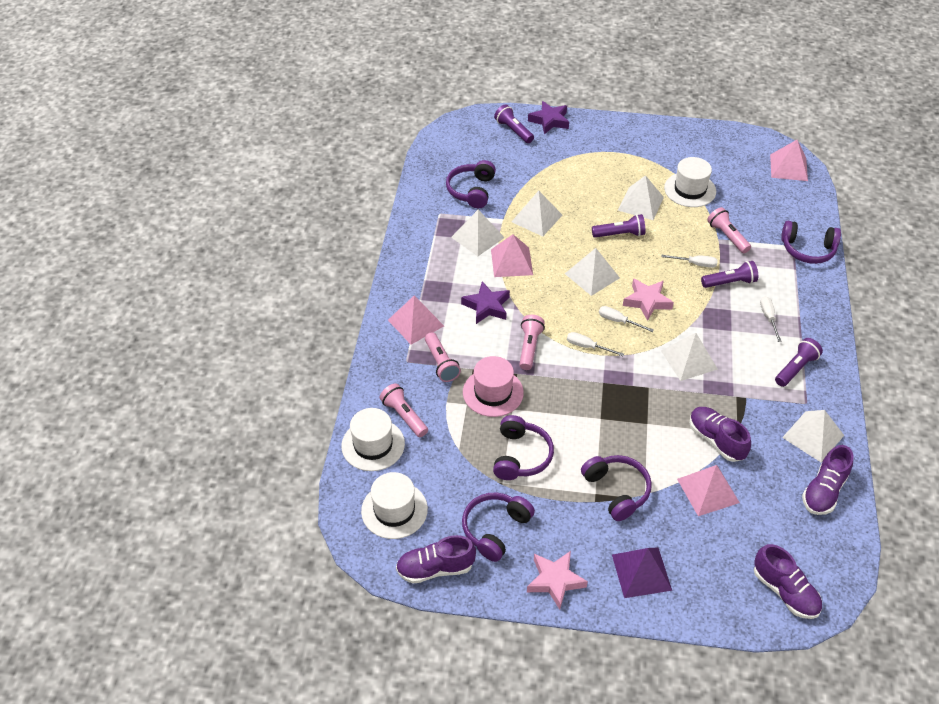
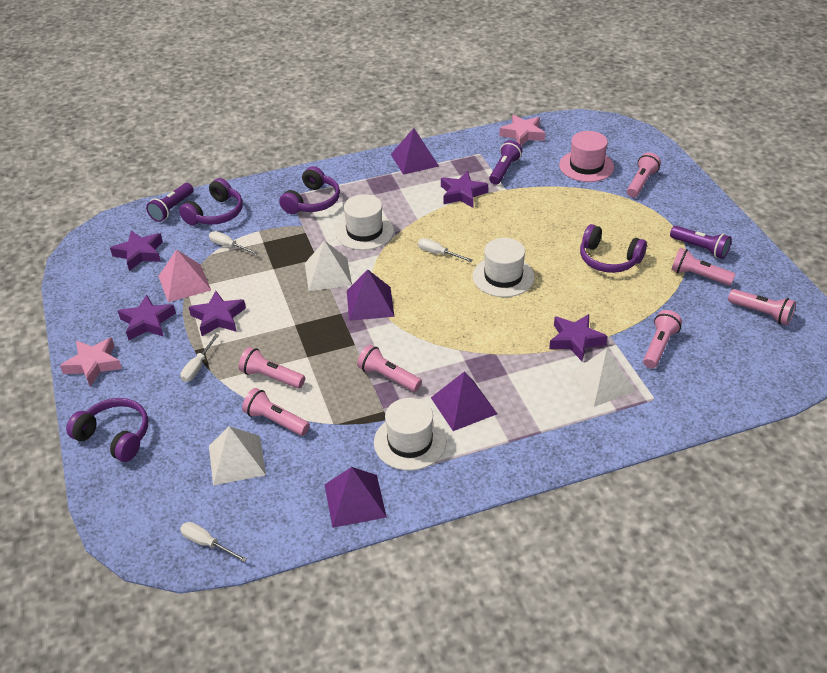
pink flashlight: 4 -> 7
pink pyramid: 4 -> 1
purple flashlight: 4 -> 3
purple headphones: 5 -> 4
purple pyramid: 1 -> 4
purple shoe: 4 -> 0
purple star: 2 -> 5
white pyramid: 6 -> 3

